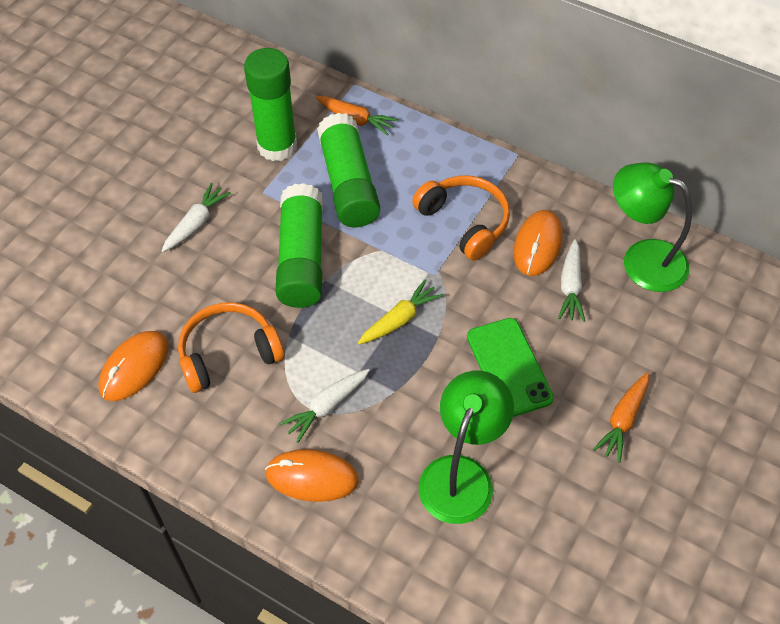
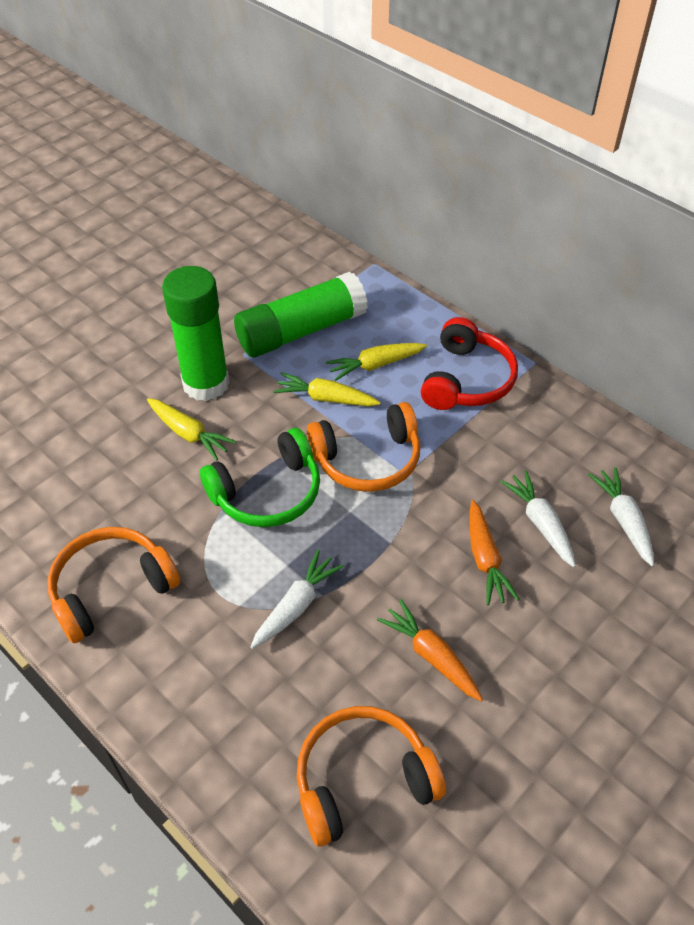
green glue stick: 3 -> 2
green headphones: 0 -> 1
green lamp: 2 -> 0
green phone: 1 -> 0
orange headphones: 2 -> 3
orange mouse: 3 -> 0
red headphones: 0 -> 1
yellow carrot: 1 -> 3

